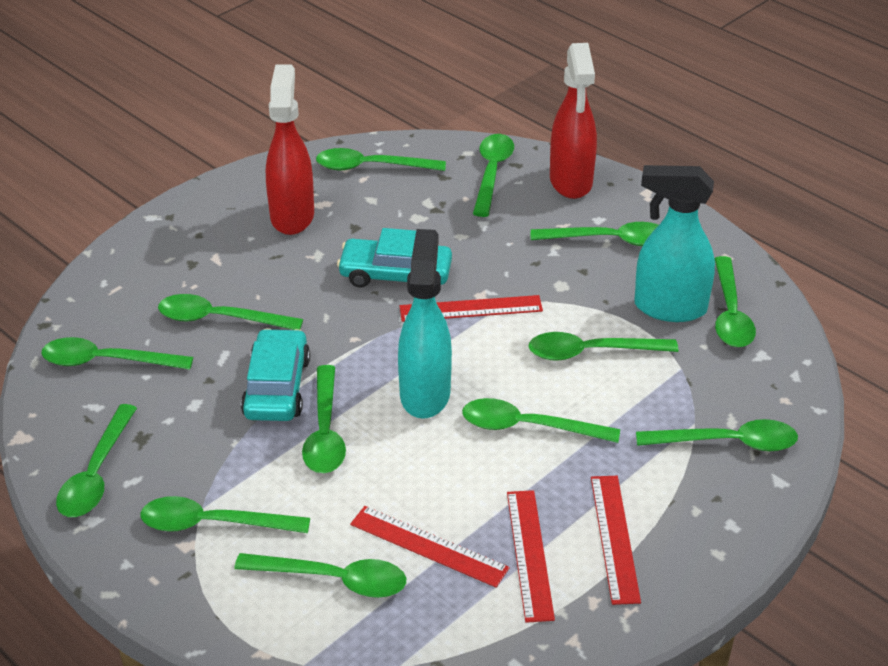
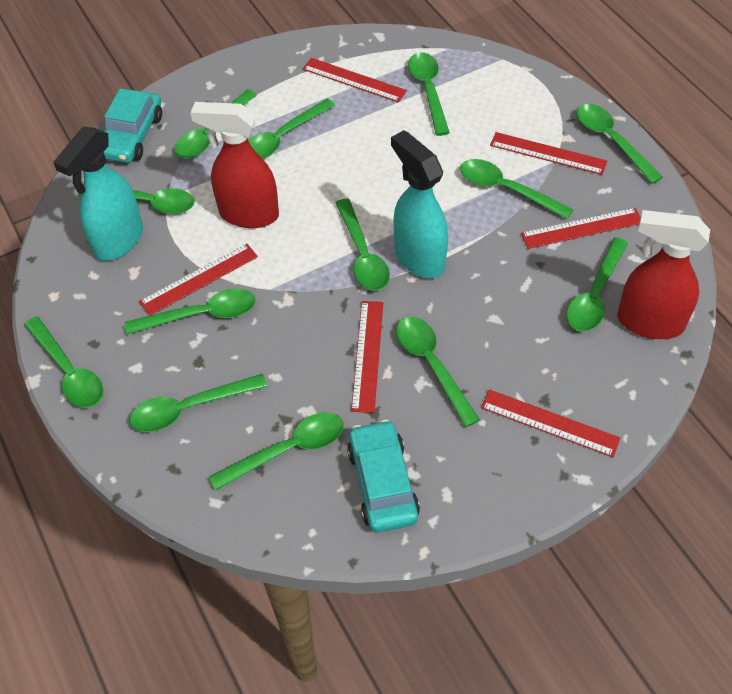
red ruler: 4 -> 6

